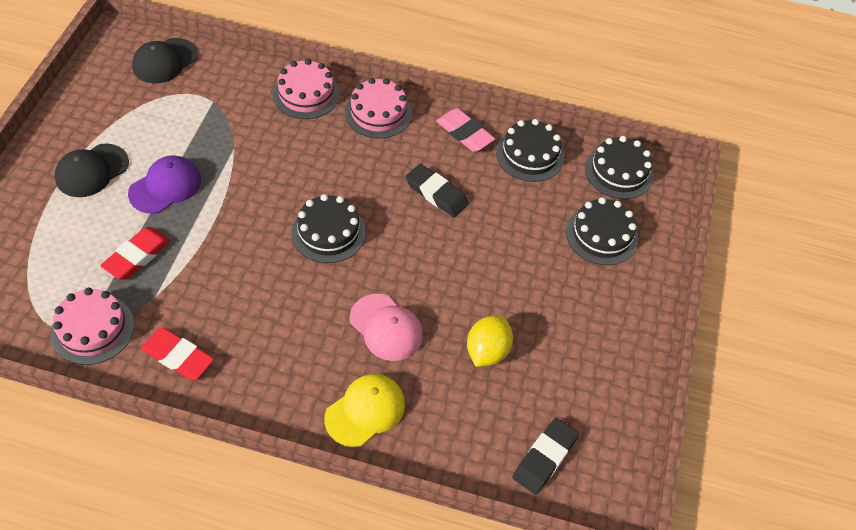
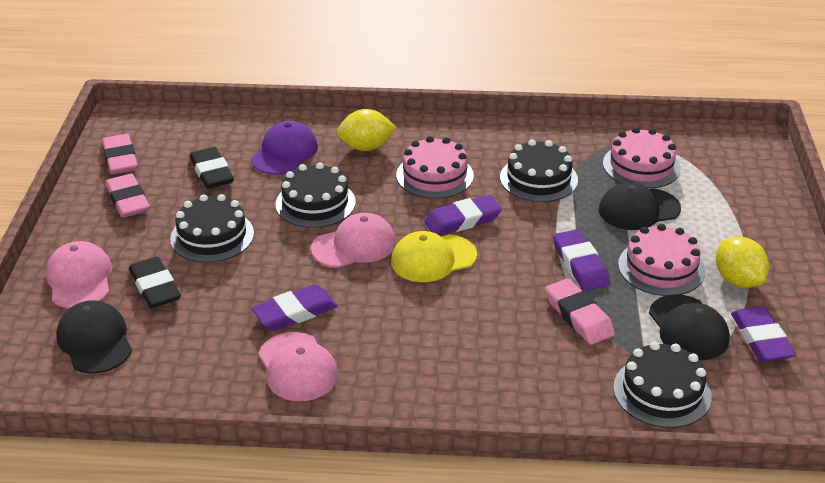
black cap: 2 -> 3
pink cap: 1 -> 3
pink eraser: 1 -> 3
purple eraser: 0 -> 4
red eraser: 2 -> 0
yellow lemon: 1 -> 2

